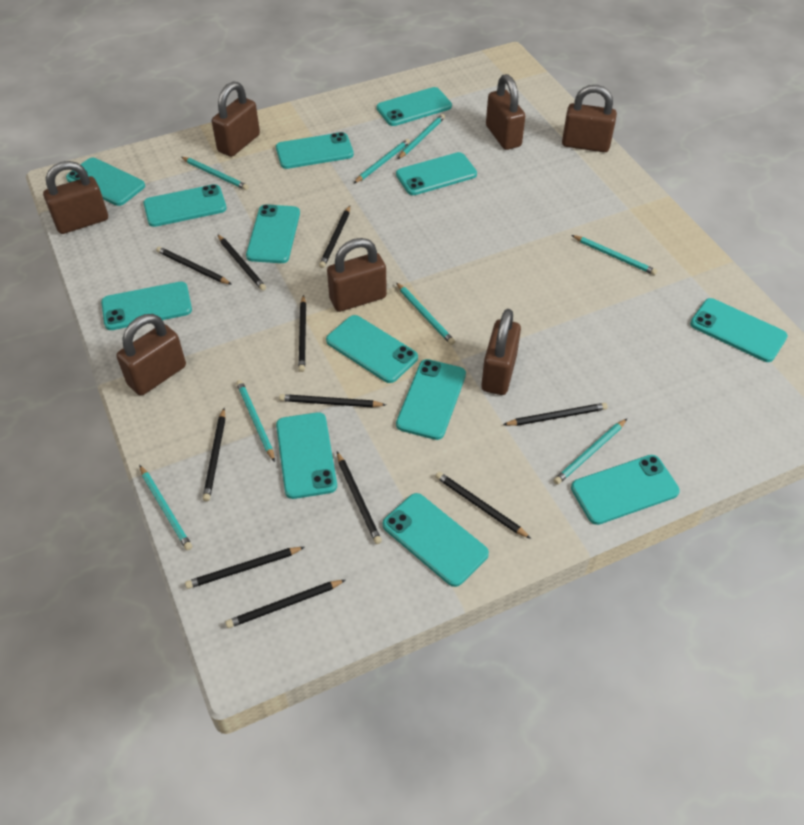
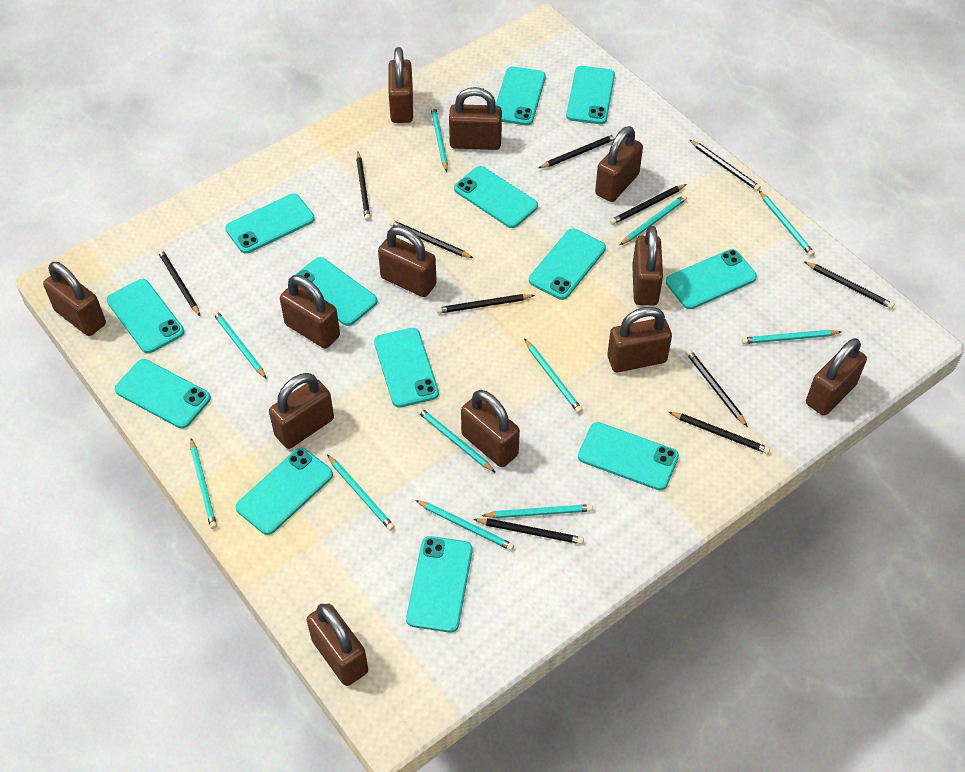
brown padlock: 7 -> 12
turquoise pencil: 8 -> 11

